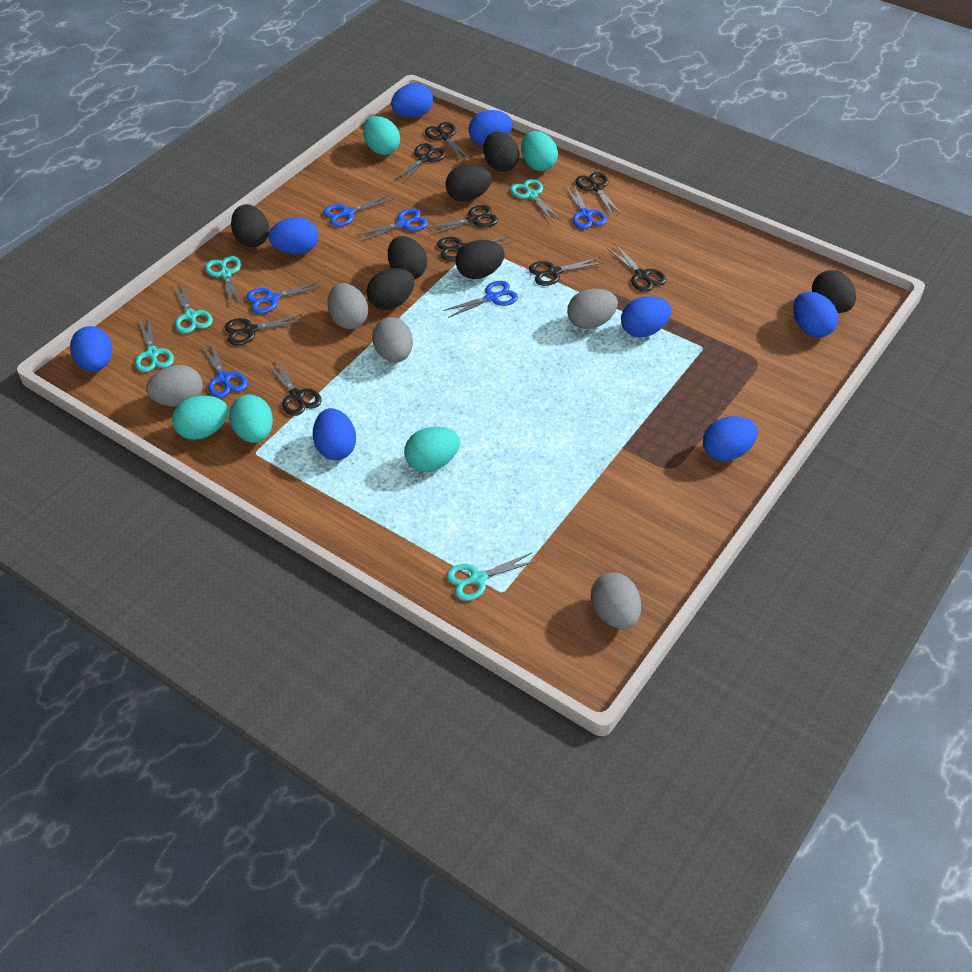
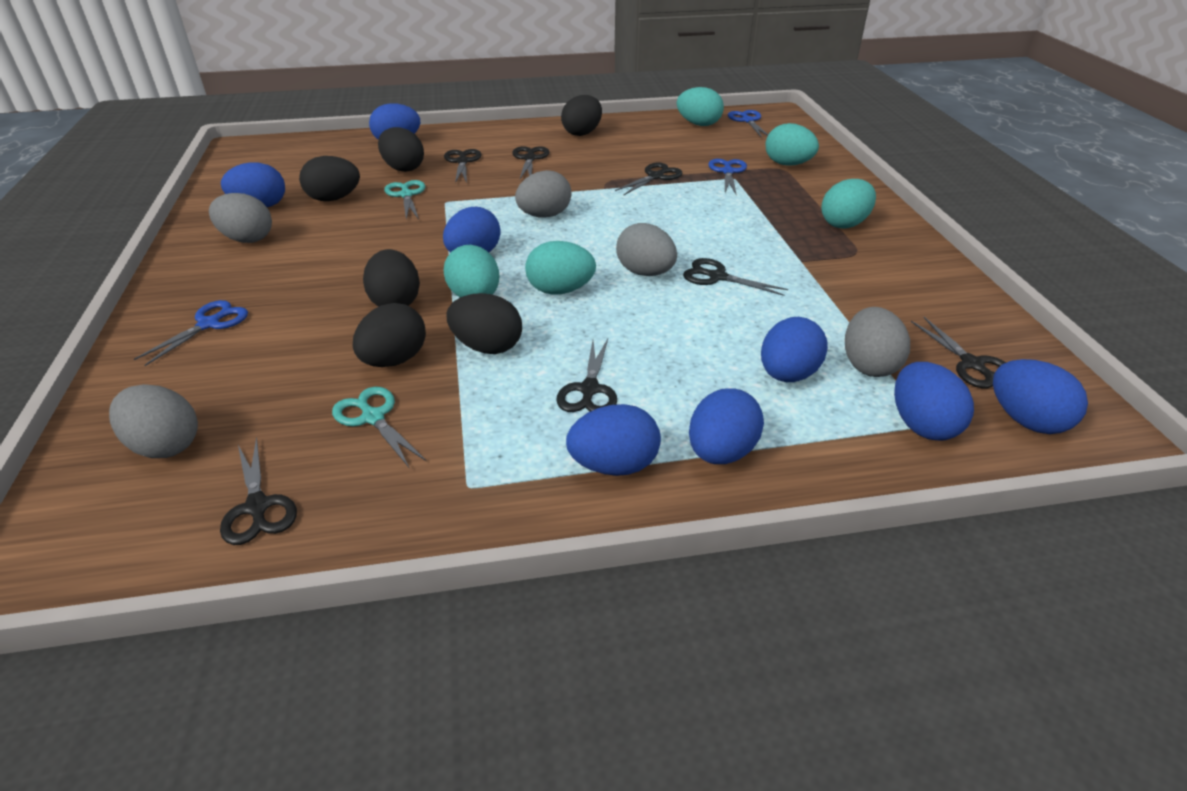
black egg: 7 -> 6
black scissors: 9 -> 7
blue scissors: 6 -> 3
turquoise scissors: 5 -> 2

